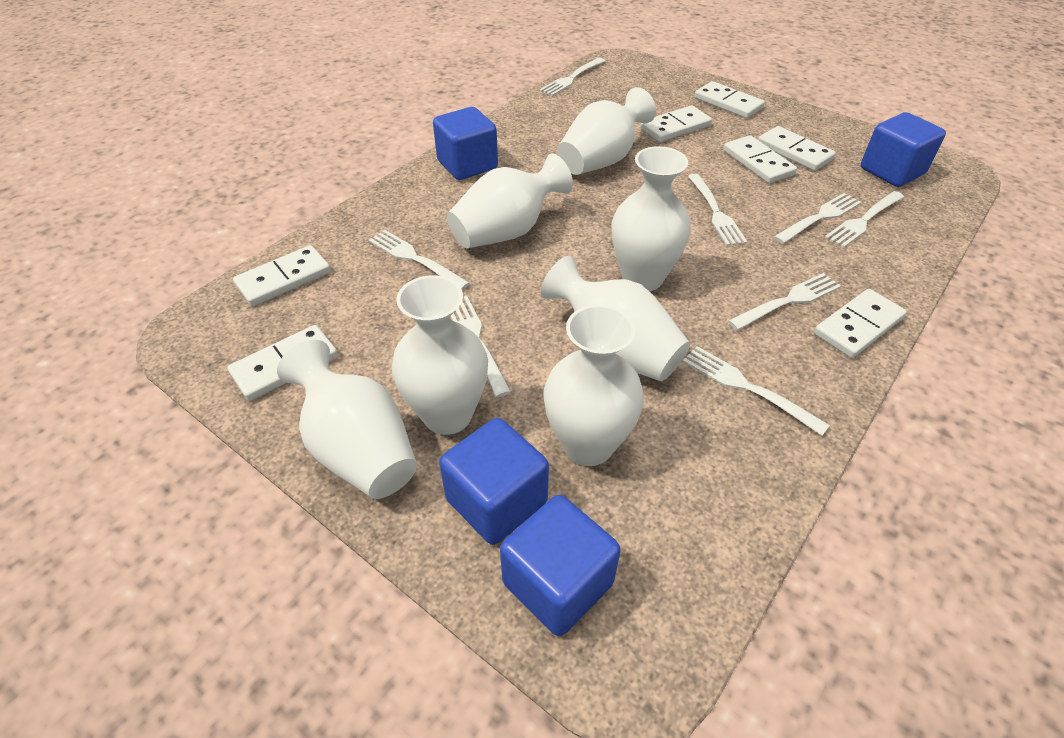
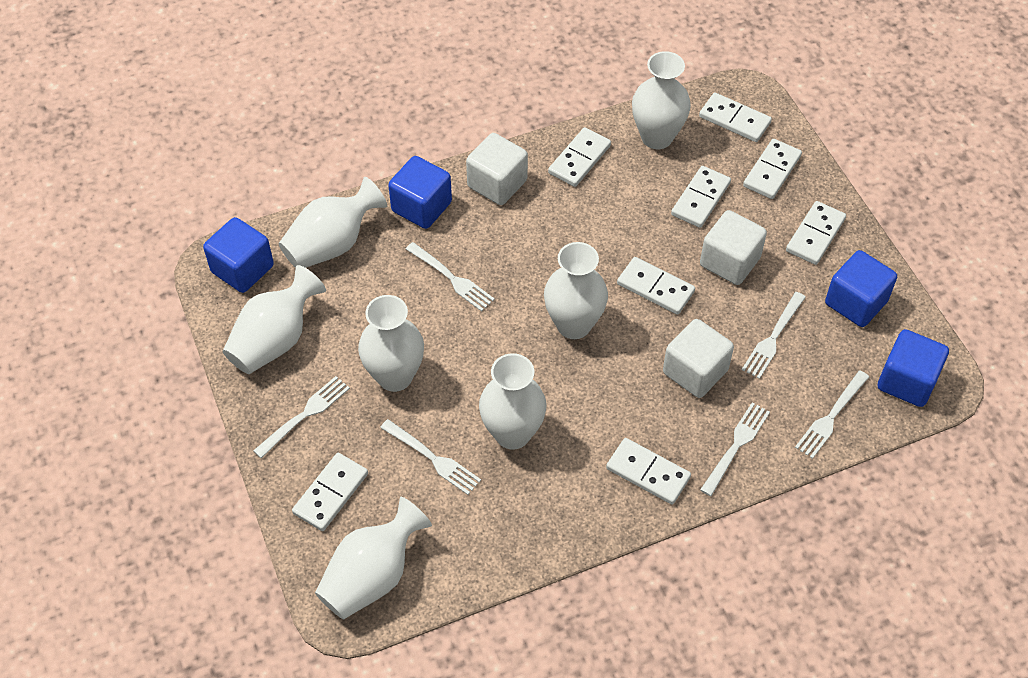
white cube: 0 -> 3
white domino: 7 -> 8
white fork: 8 -> 6

